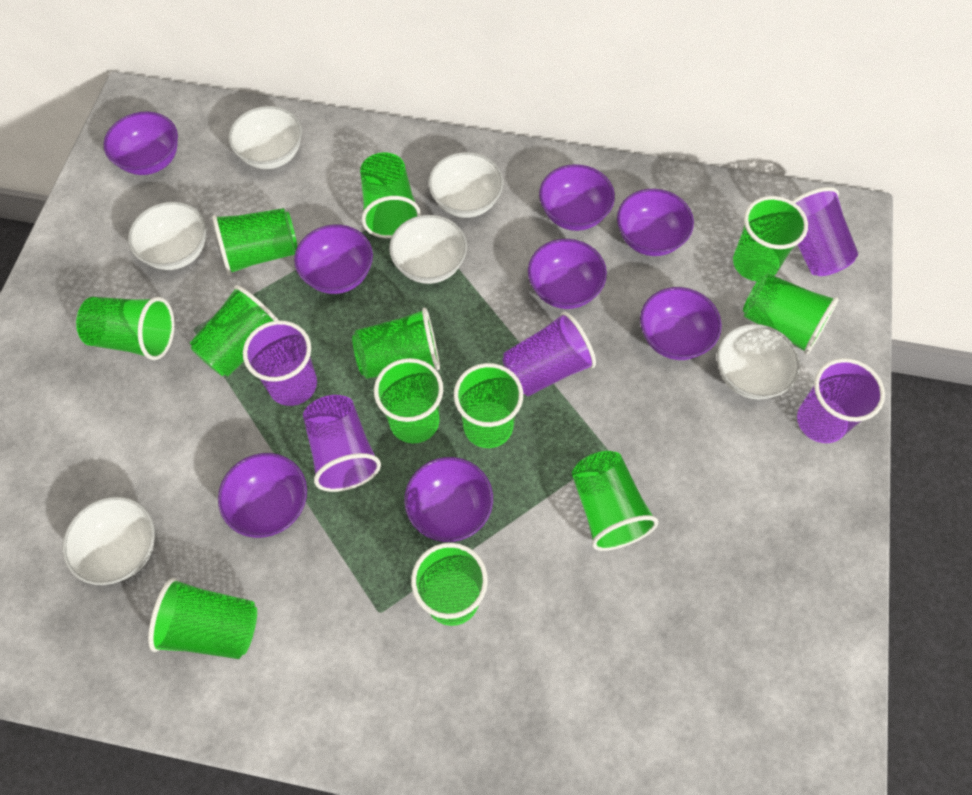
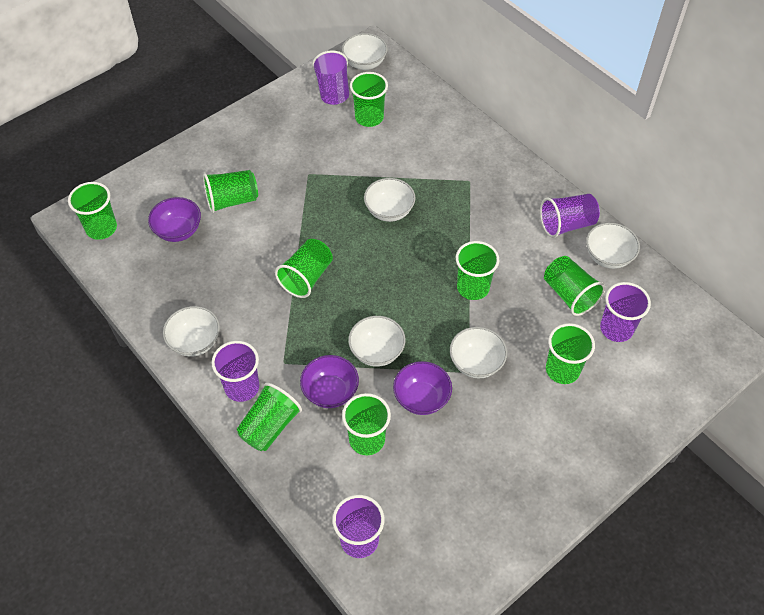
green cup: 12 -> 9
purple bowl: 8 -> 3

